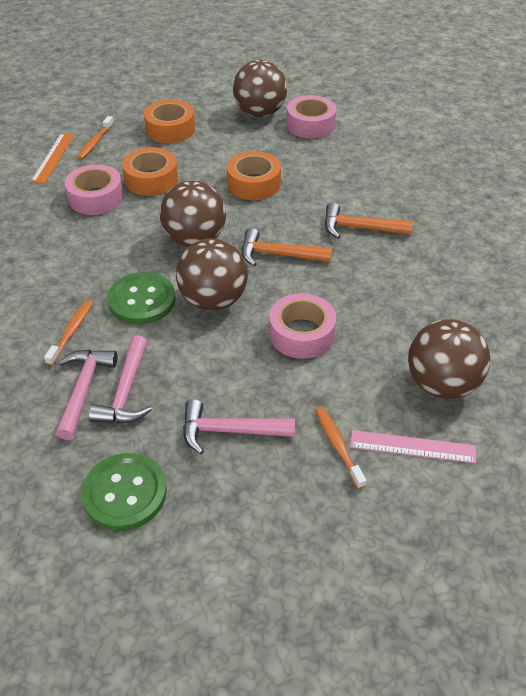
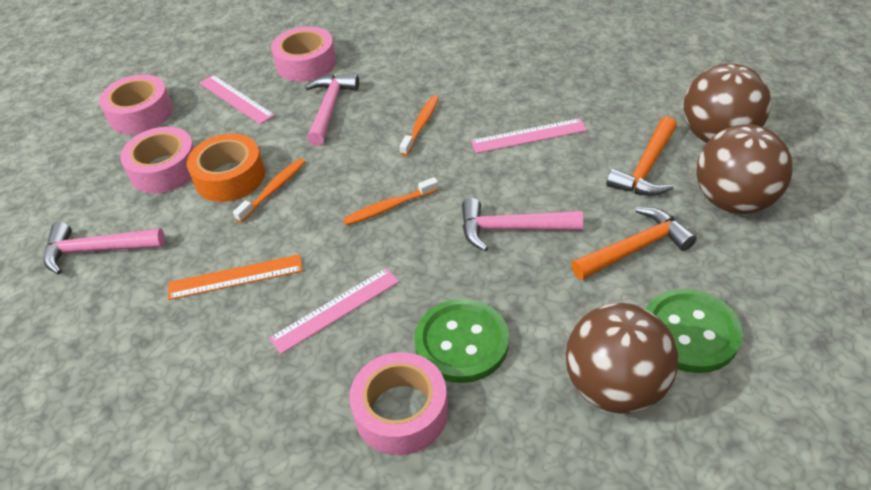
brown ball: 4 -> 3
orange tape: 3 -> 1
pink ruler: 1 -> 3
pink tape: 3 -> 4

